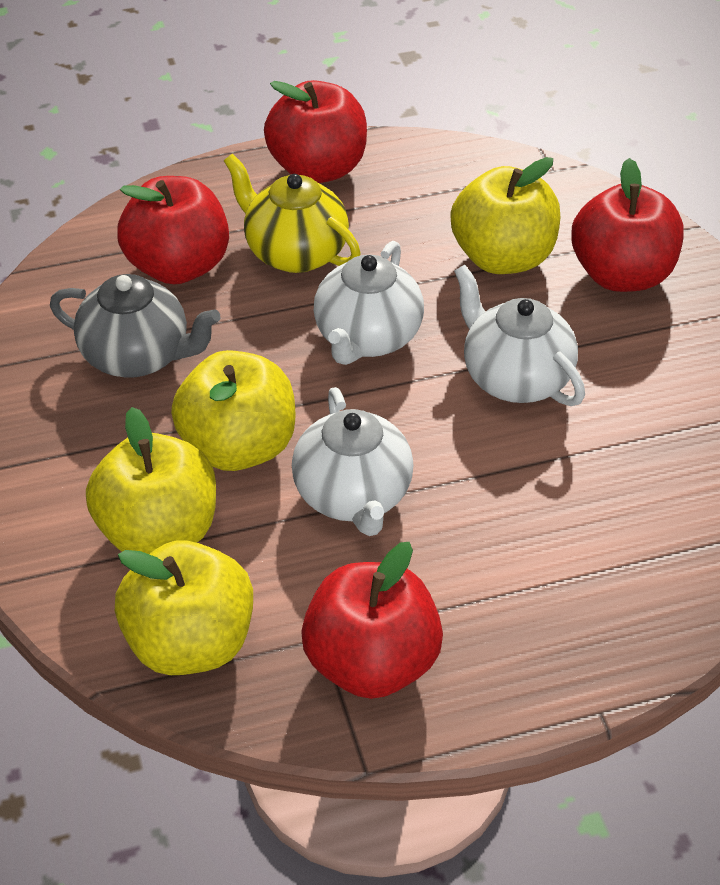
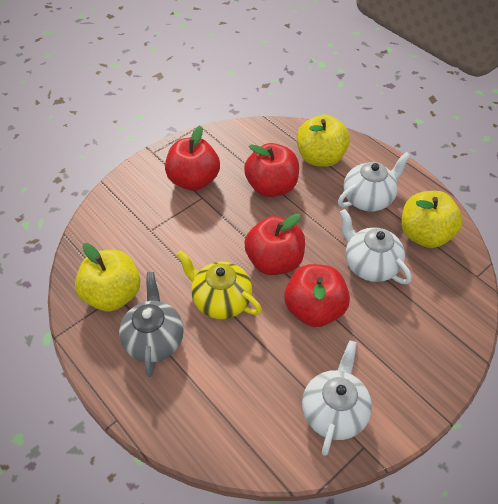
yellow apple: 4 -> 3

